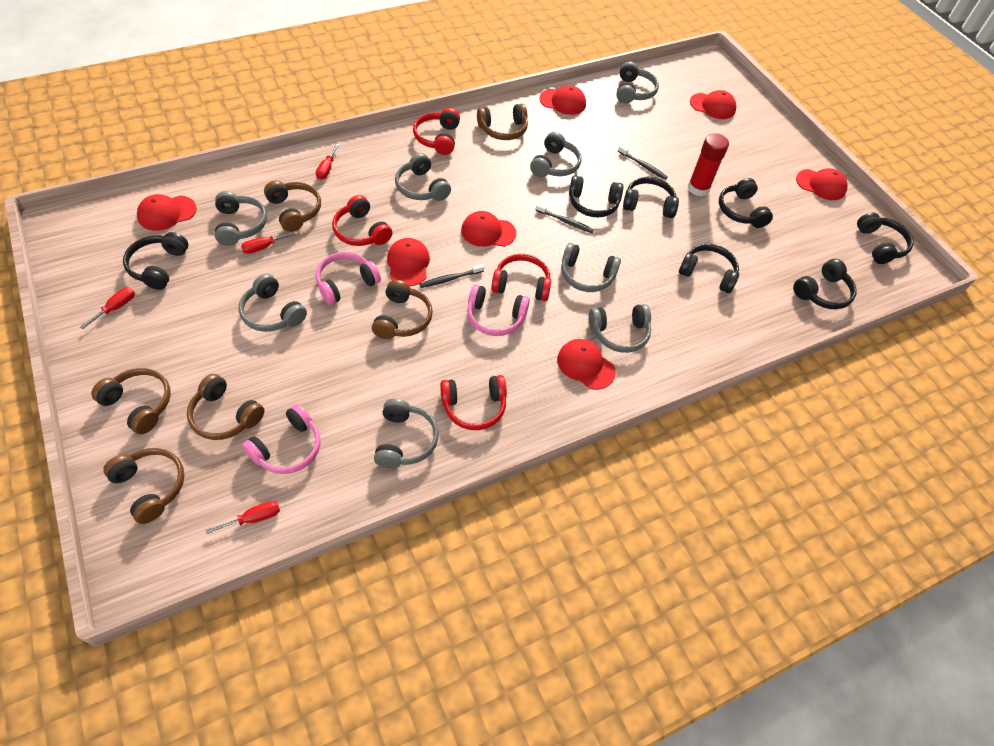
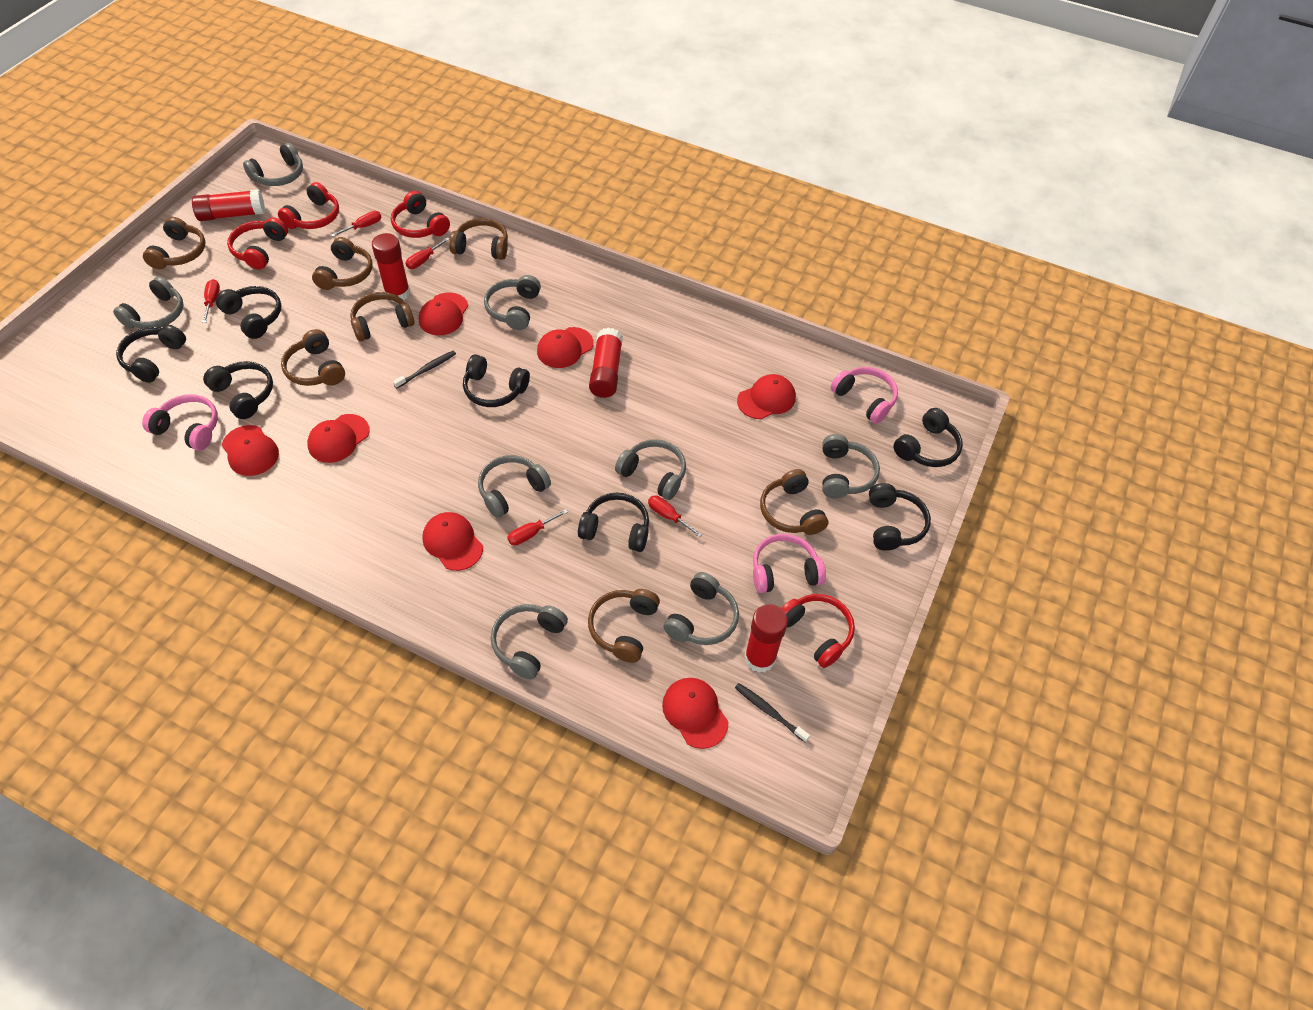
black toothbrush: 3 -> 2
brown headphones: 6 -> 7
red glue stick: 1 -> 4
red screwdriver: 4 -> 5

